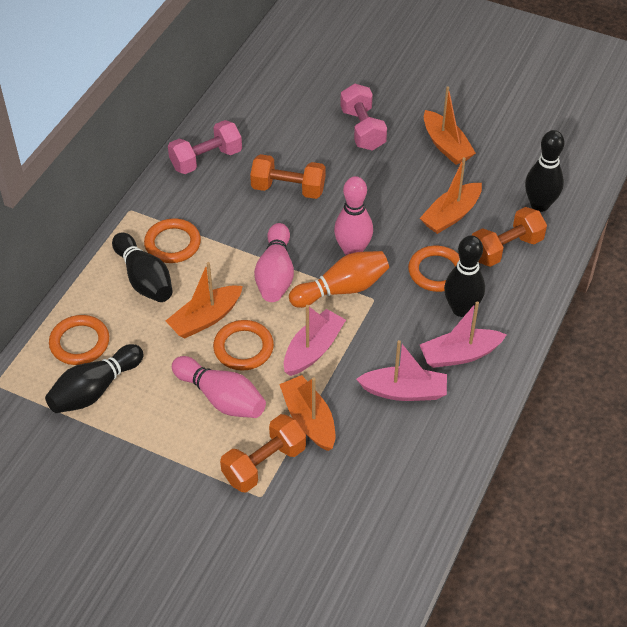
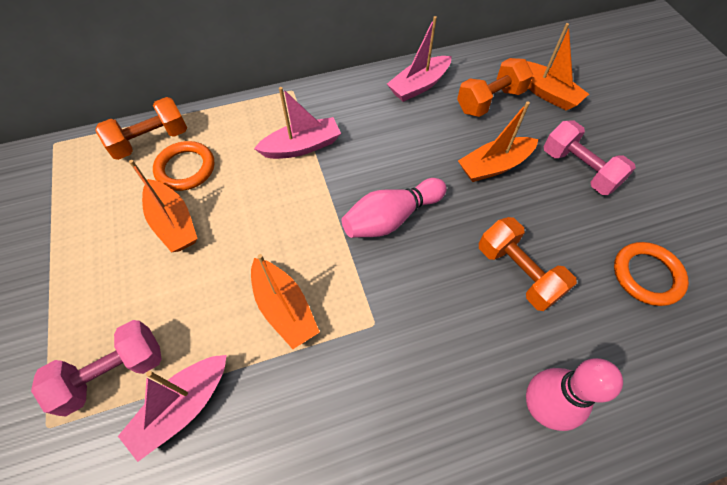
black bowling pin: 4 -> 0
orange bowling pin: 1 -> 0
orange ring: 4 -> 2
pink bowling pin: 3 -> 2

